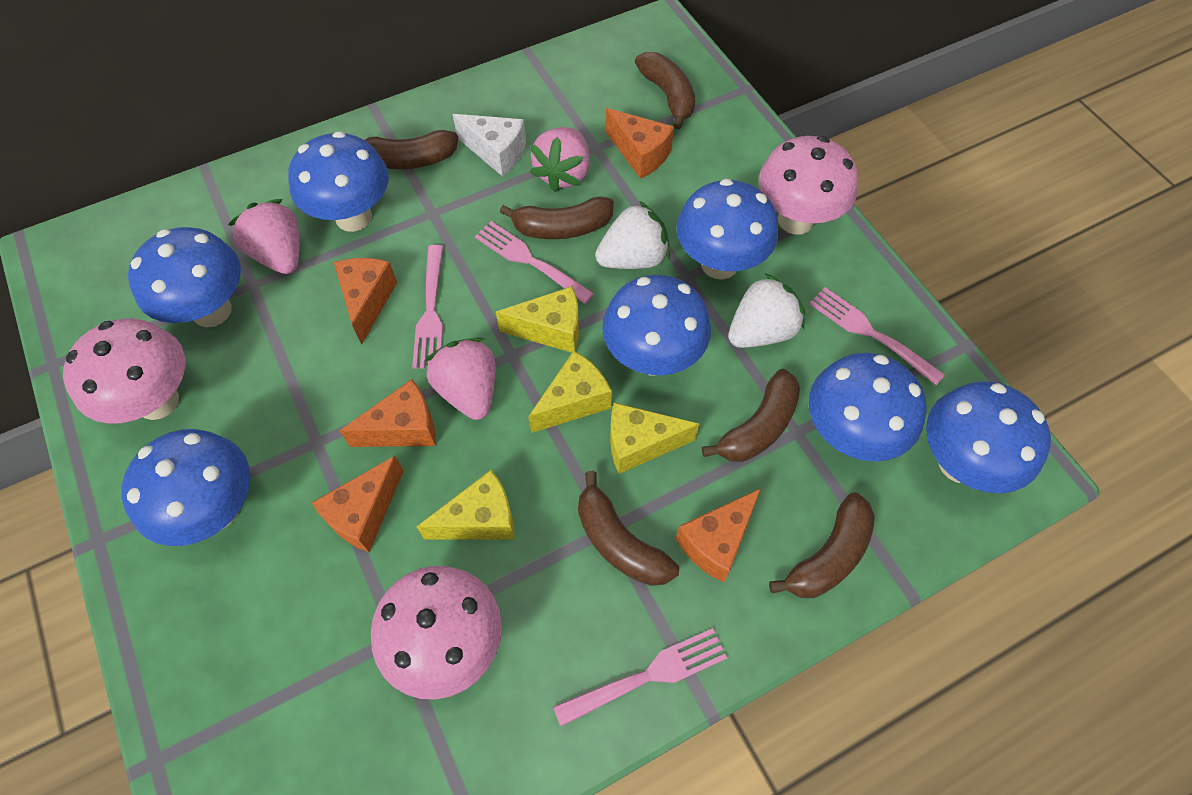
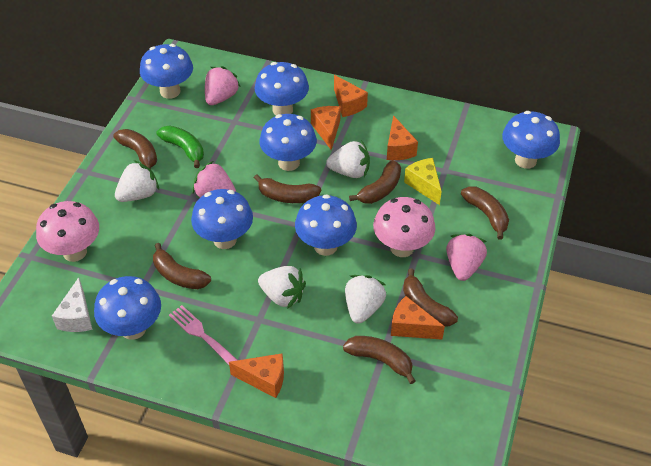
brown banana: 6 -> 7
green banana: 0 -> 1
pink fork: 4 -> 1
pink mushroom: 3 -> 2
white strawberry: 2 -> 4
yellow cheese: 4 -> 1

